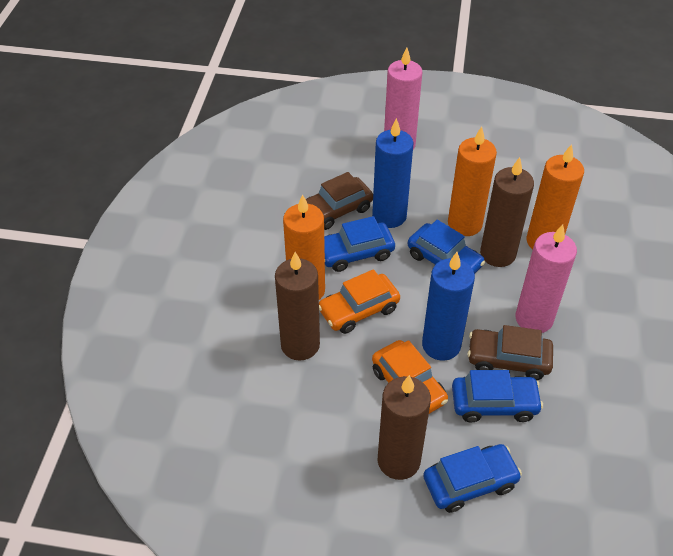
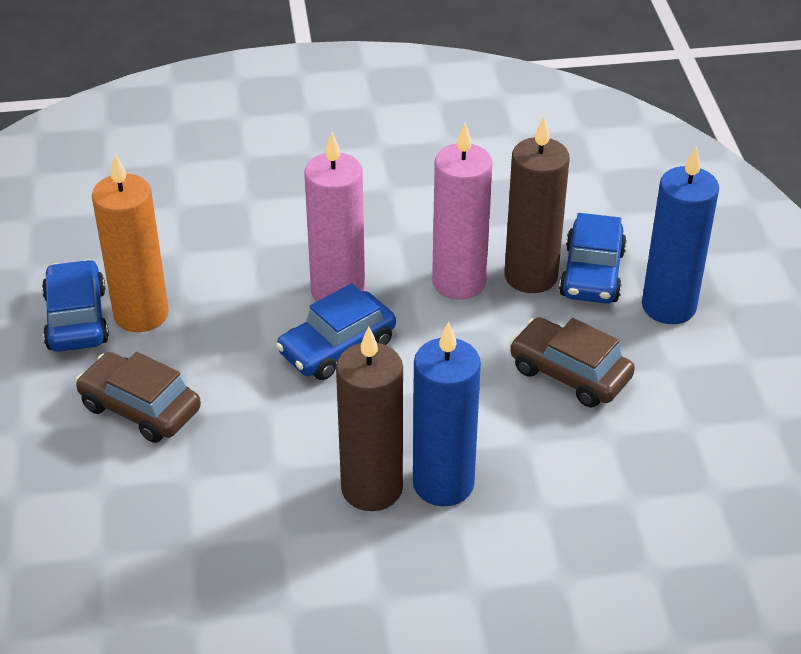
blue car: 4 -> 3
brown candle: 3 -> 2
orange candle: 3 -> 1
orange car: 2 -> 0

